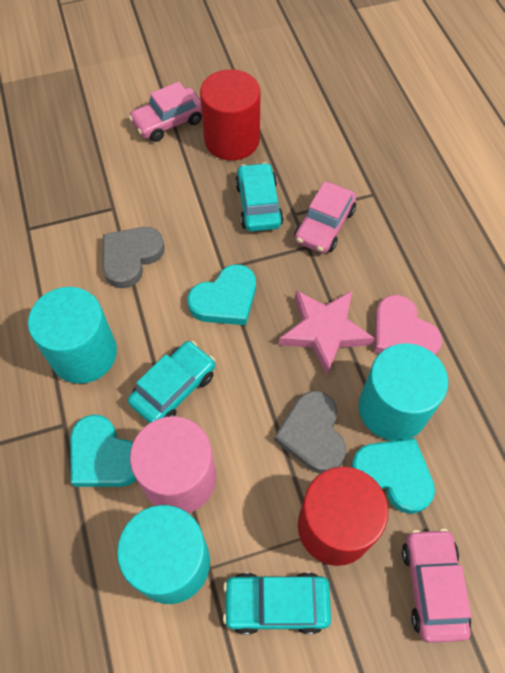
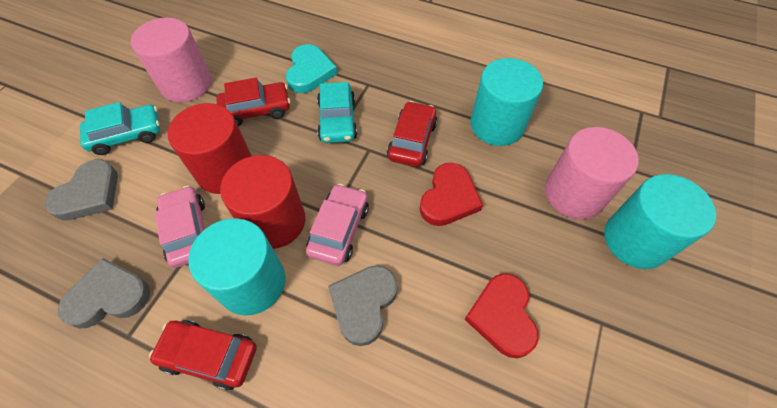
grey heart: 2 -> 3
pink car: 3 -> 2
pink cylinder: 1 -> 2
pink heart: 1 -> 0
pink star: 1 -> 0
red car: 0 -> 3
red heart: 0 -> 2
turquoise car: 3 -> 2
turquoise heart: 3 -> 1

